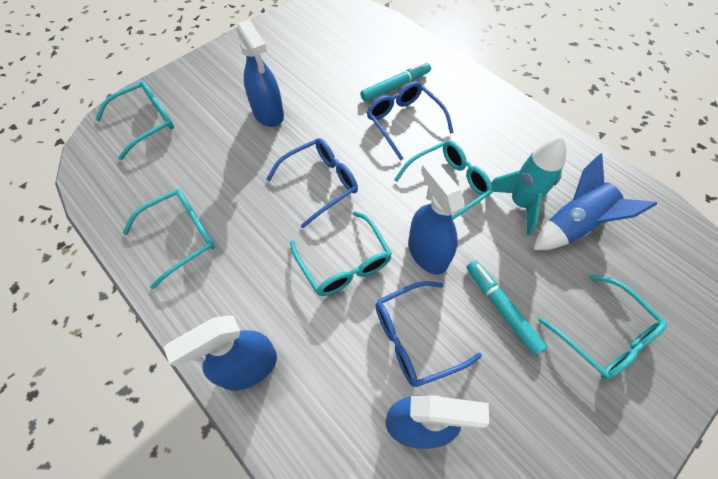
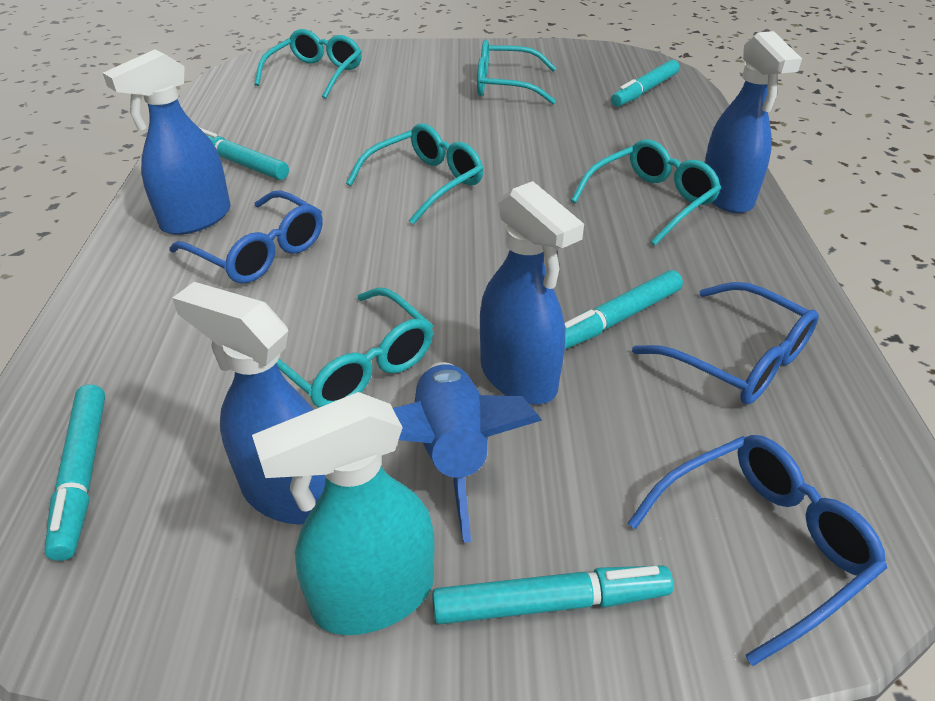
turquoise marker: 2 -> 5
turquoise rocket: 1 -> 0
turquoise spray bottle: 0 -> 1

